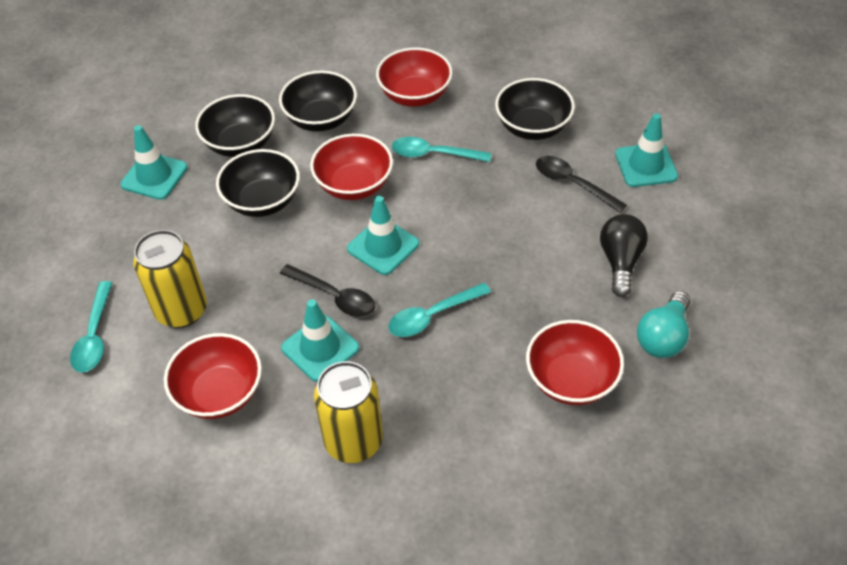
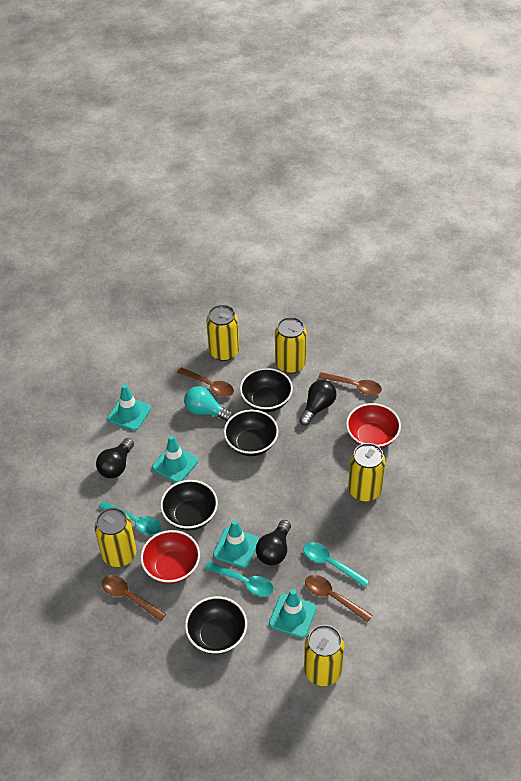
black light bulb: 1 -> 3
black spoon: 2 -> 0
brown spoon: 0 -> 4
red bowl: 4 -> 2
yellow can: 2 -> 5

